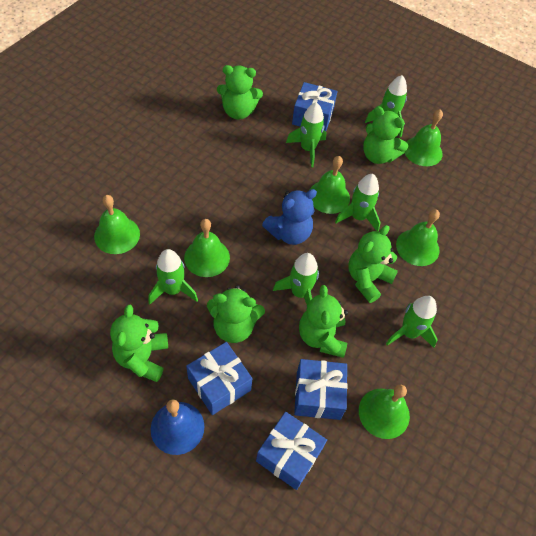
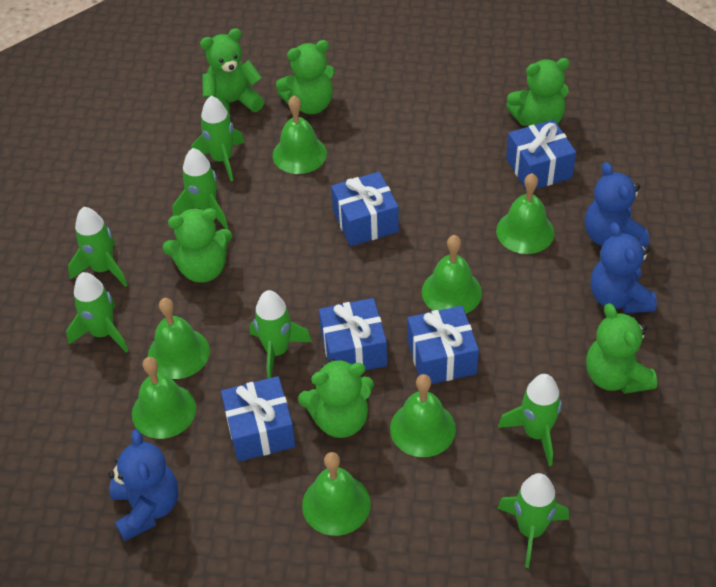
blue bell: 1 -> 0
blue gift: 4 -> 5
blue teddy bear: 1 -> 3
green bell: 6 -> 7
green rocket: 6 -> 7

